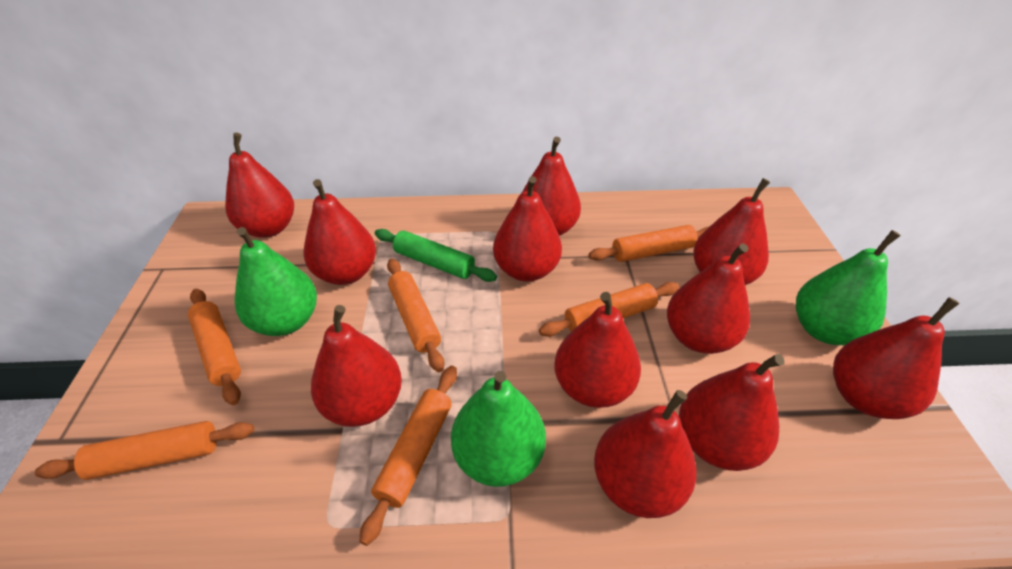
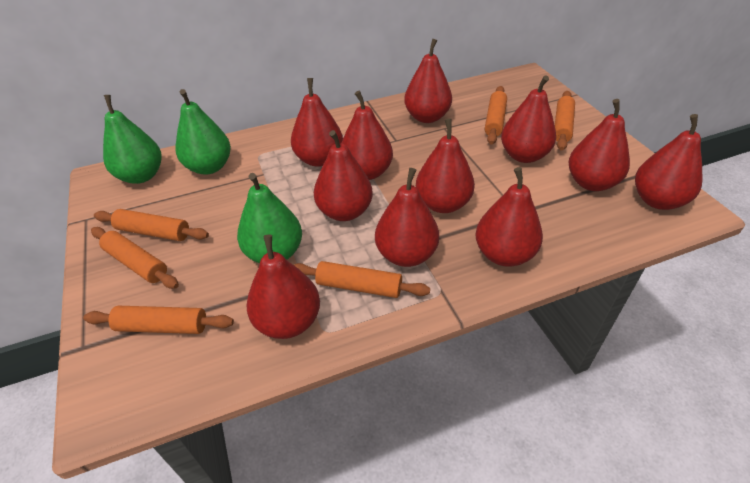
green rolling pin: 1 -> 0

